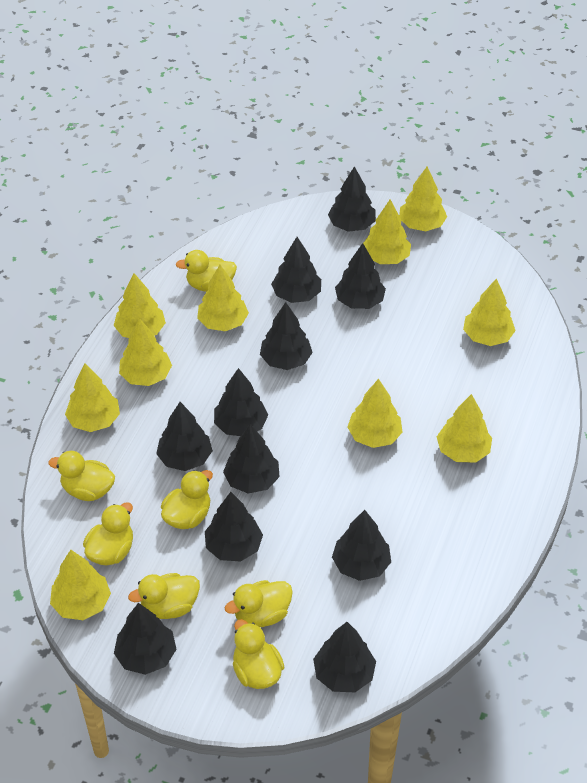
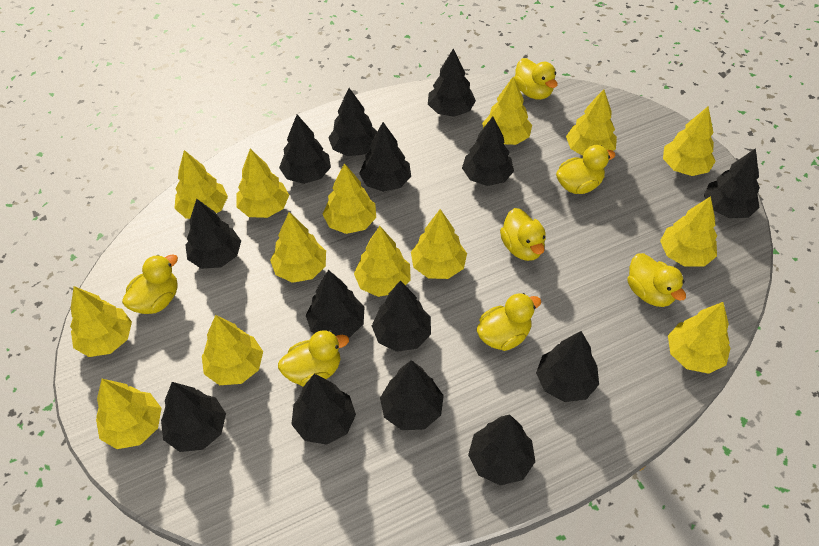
black tree: 11 -> 14
yellow tree: 10 -> 14

